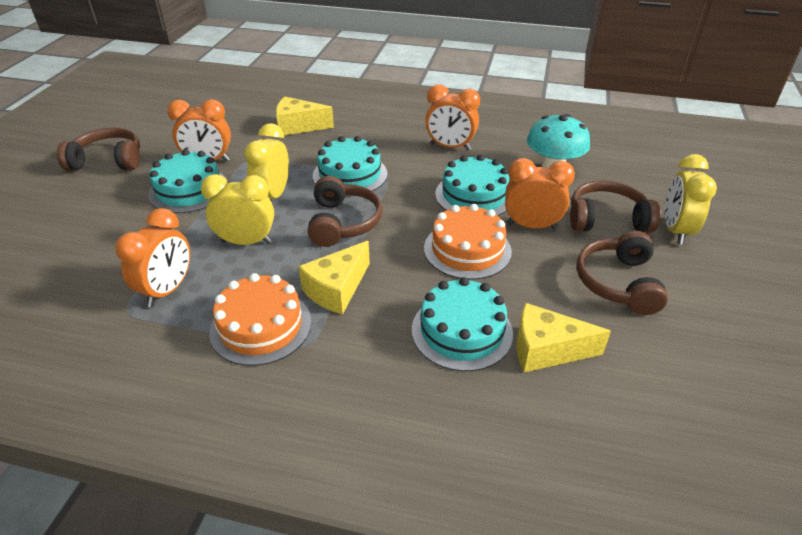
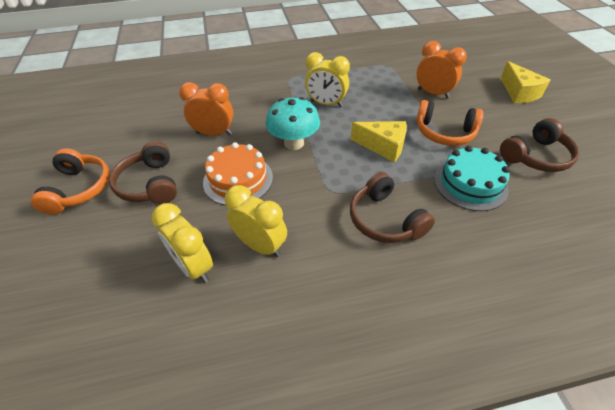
brown headphones: 4 -> 3
orange cake: 2 -> 1
orange clock: 4 -> 2
orange headphones: 0 -> 2
turquoise cake: 4 -> 1
yellow cheese: 3 -> 2

